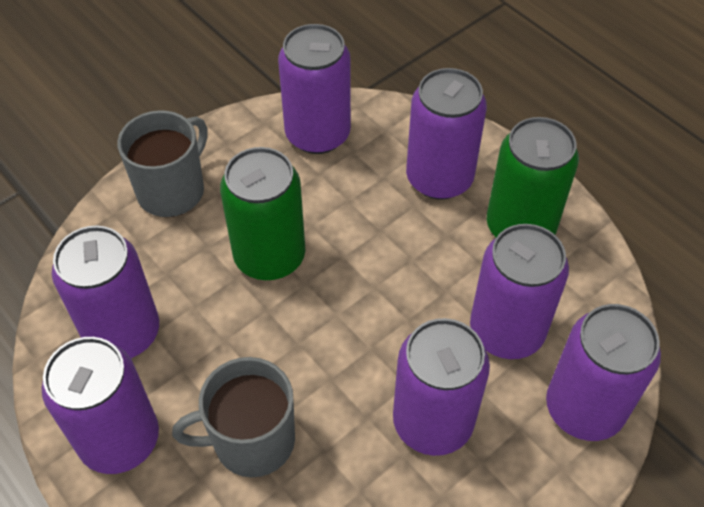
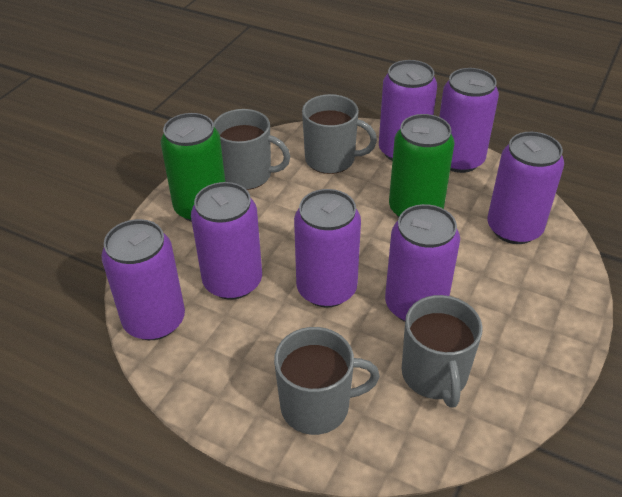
grey mug: 2 -> 4

